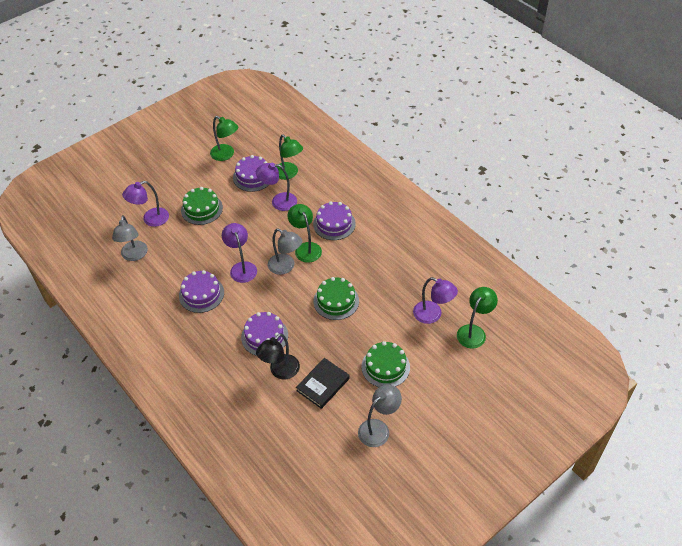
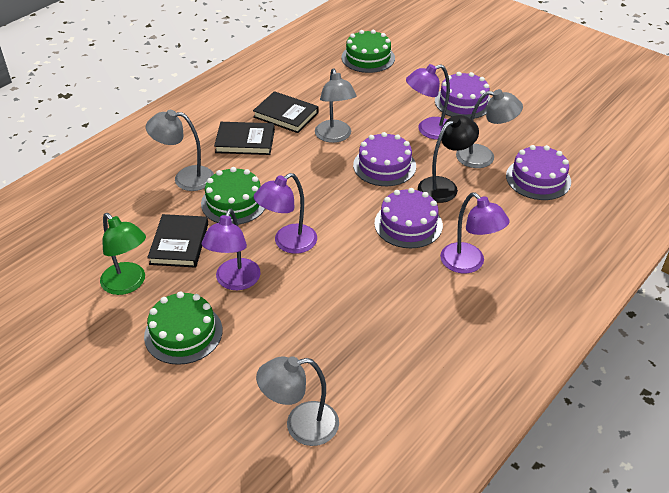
black book: 1 -> 3
green lamp: 4 -> 1
grey lamp: 3 -> 4

